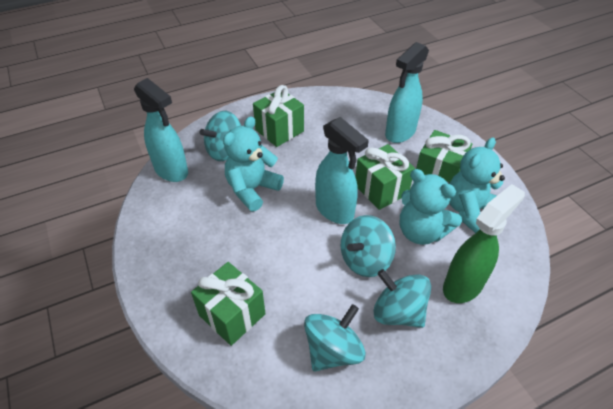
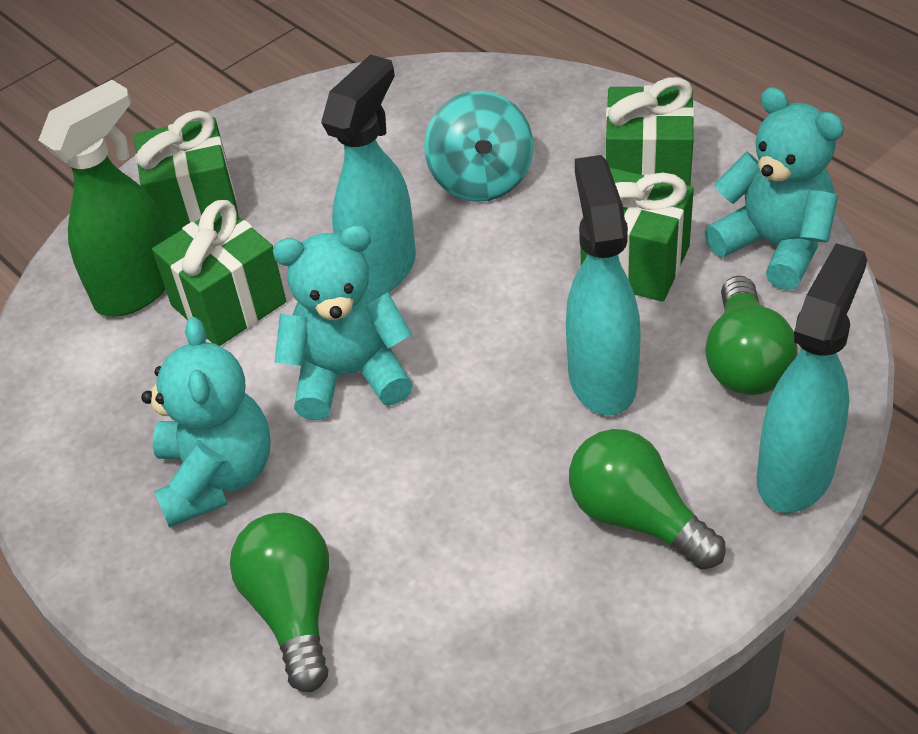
green light bulb: 0 -> 3
turquoise spinning top: 4 -> 1

